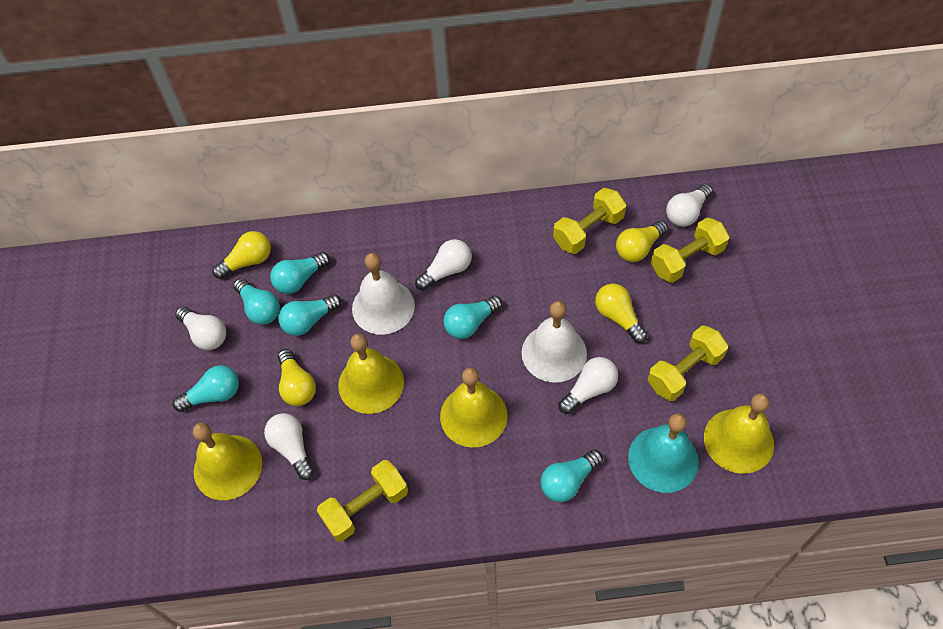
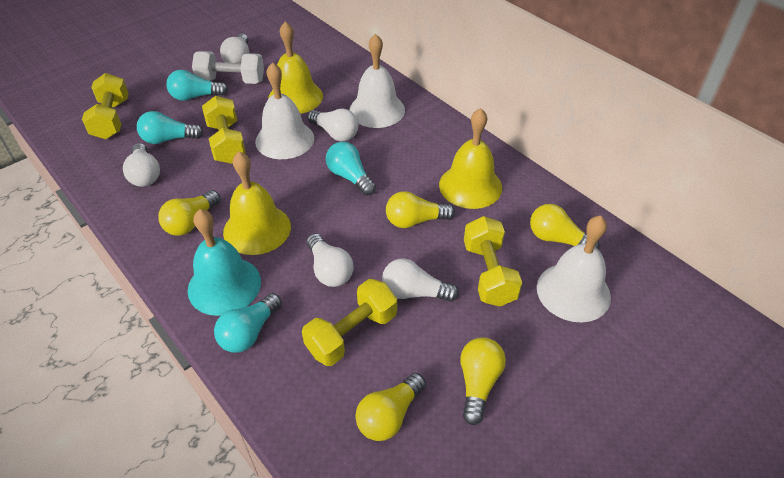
turquoise light bulb: 6 -> 4
white bell: 2 -> 3
white dumbbell: 0 -> 1
yellow bell: 4 -> 3
yellow light bulb: 4 -> 5

